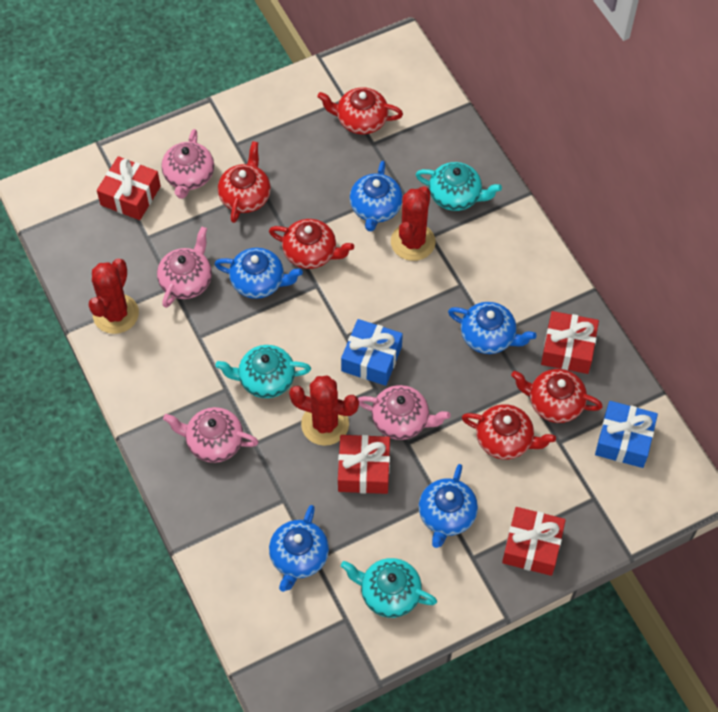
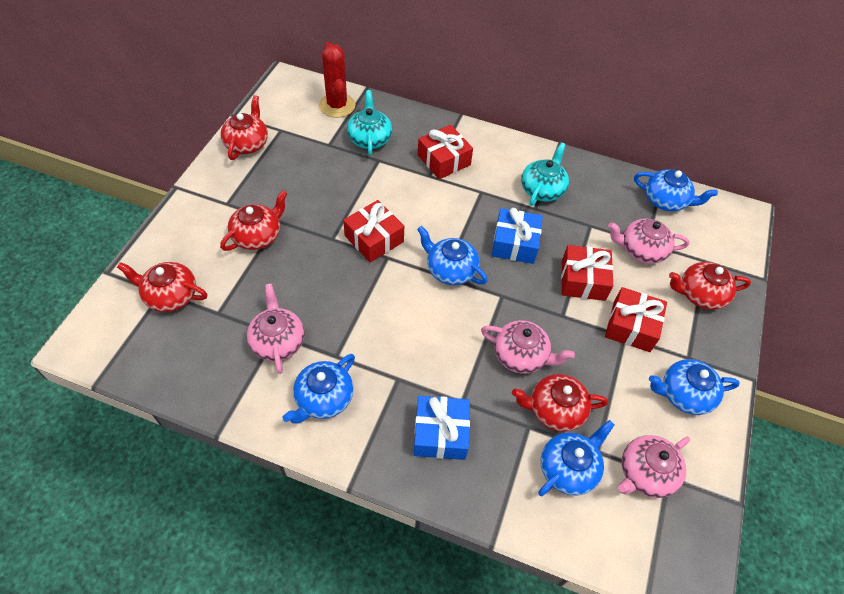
red cactus: 3 -> 1
turquoise teapot: 3 -> 2

